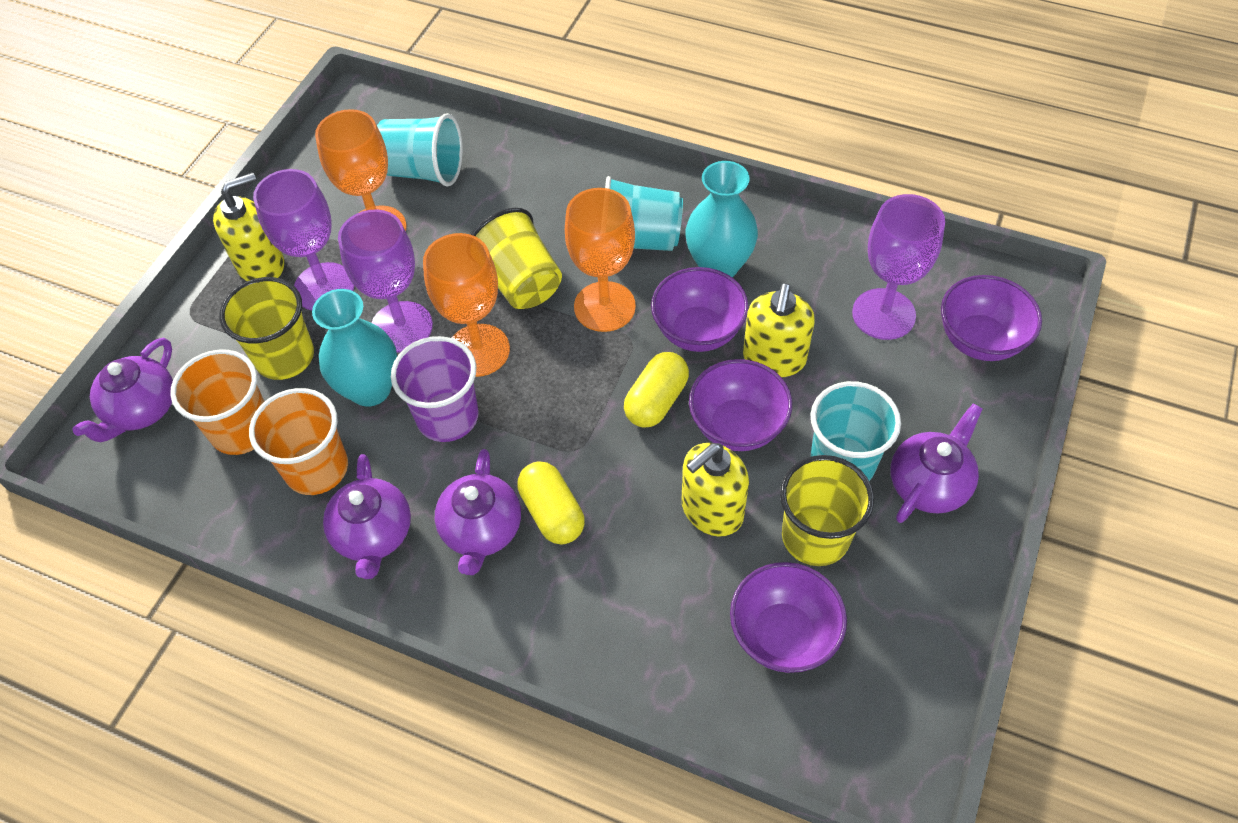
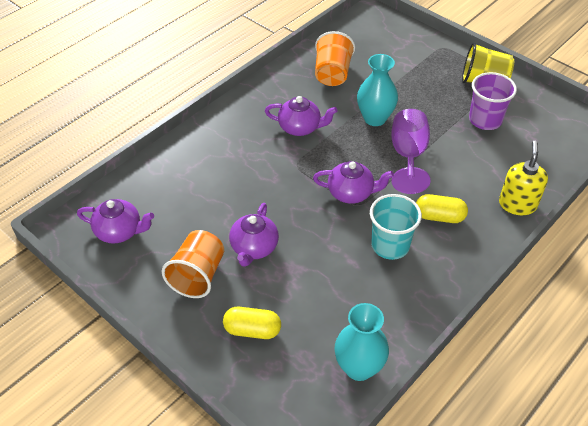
orange goblet: 3 -> 0
purple bowl: 4 -> 0
purple goblet: 3 -> 1
turquoise cup: 3 -> 1
yellow cup: 3 -> 1
yellow soap dispenser: 3 -> 1

